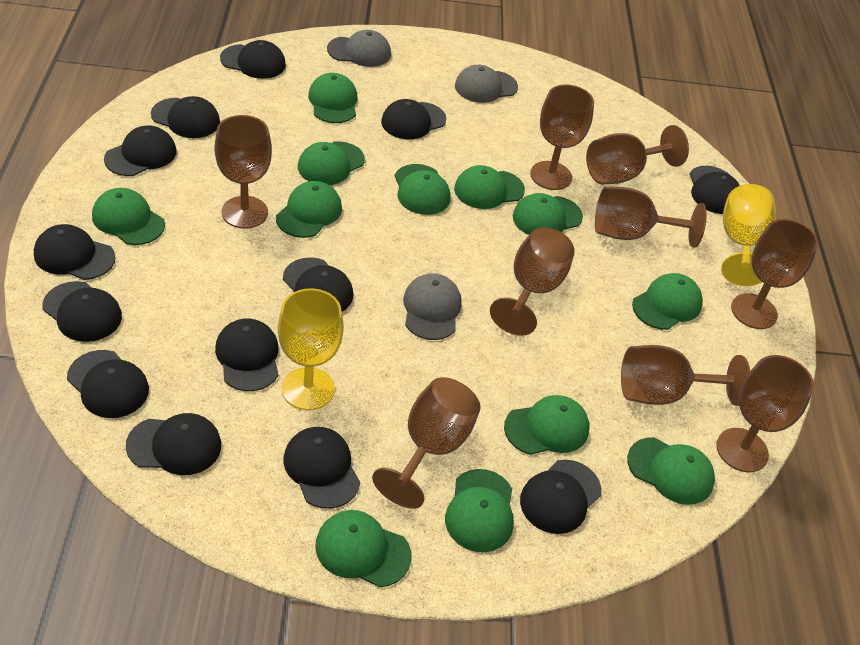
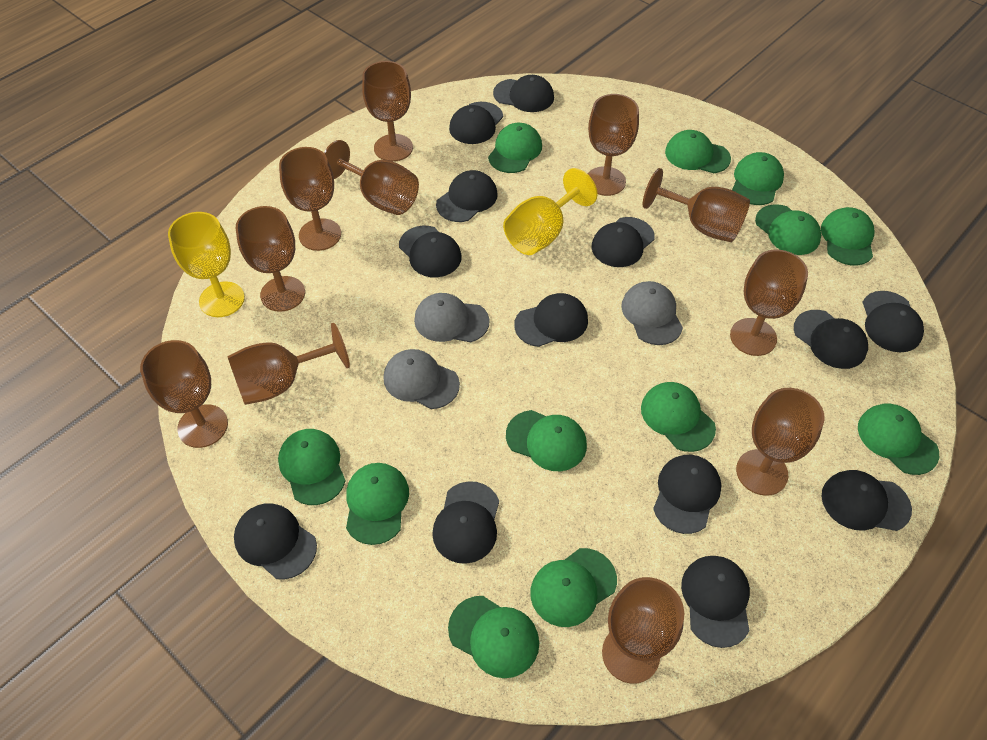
brown goblet: 9 -> 11

